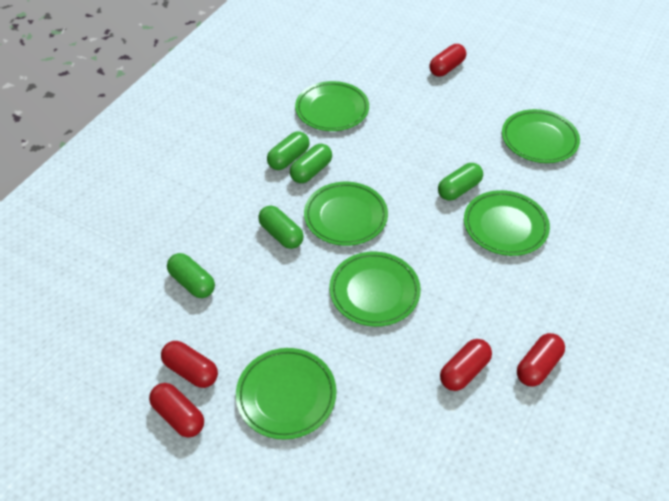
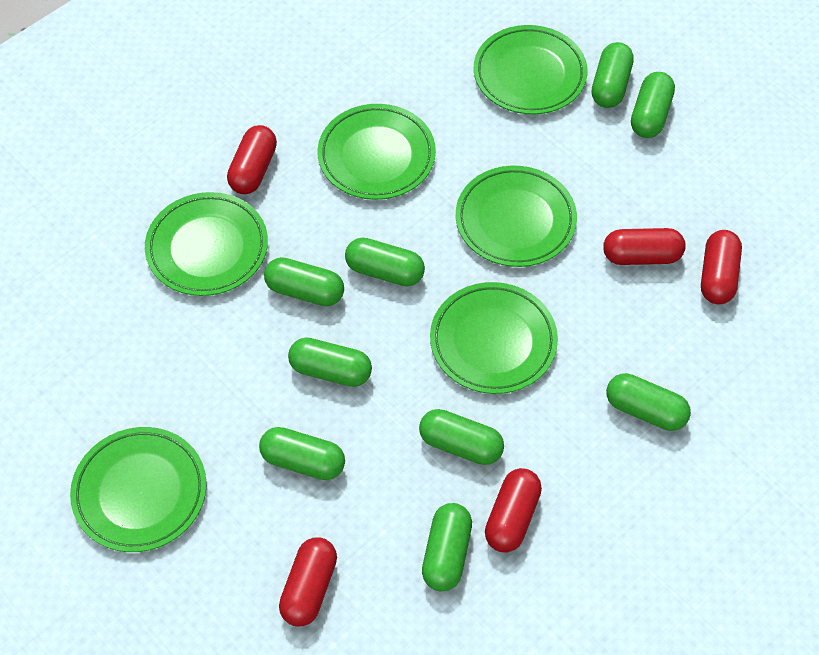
green capsule: 5 -> 9

